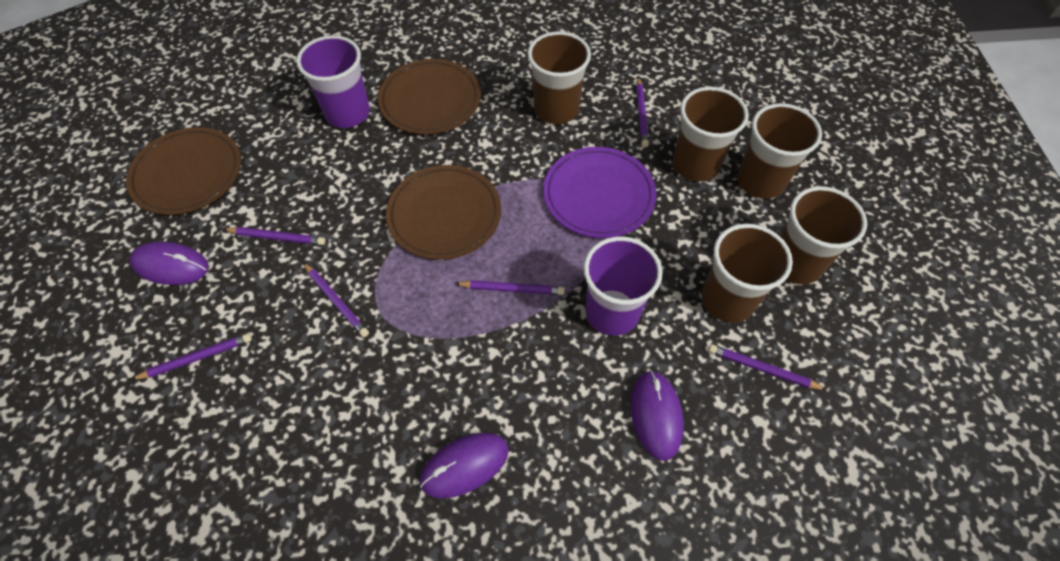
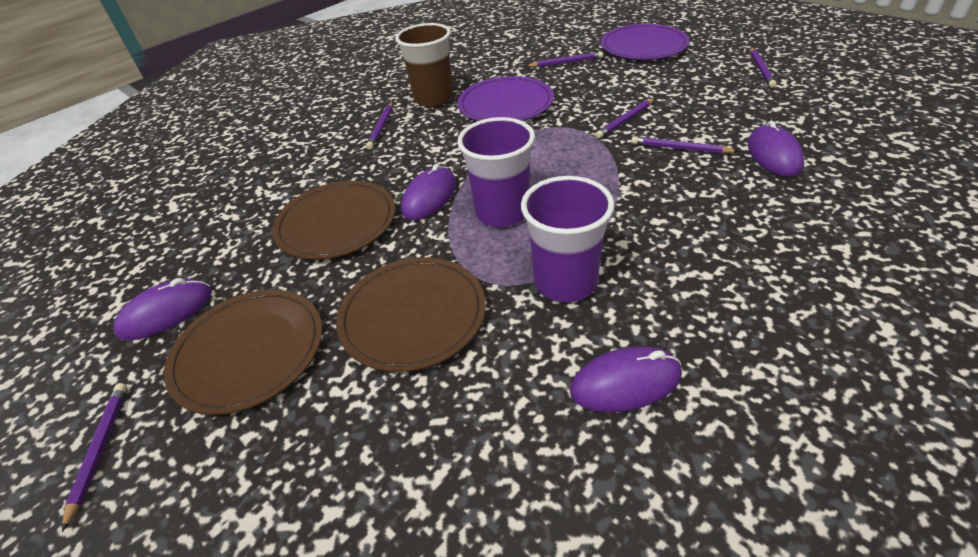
brown cup: 5 -> 1
purple mouse: 3 -> 4
purple plate: 1 -> 2

